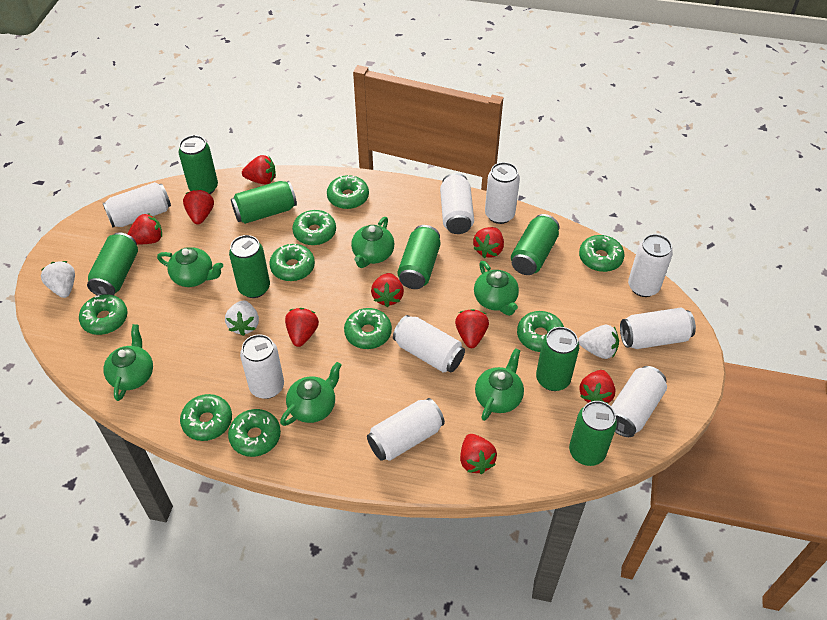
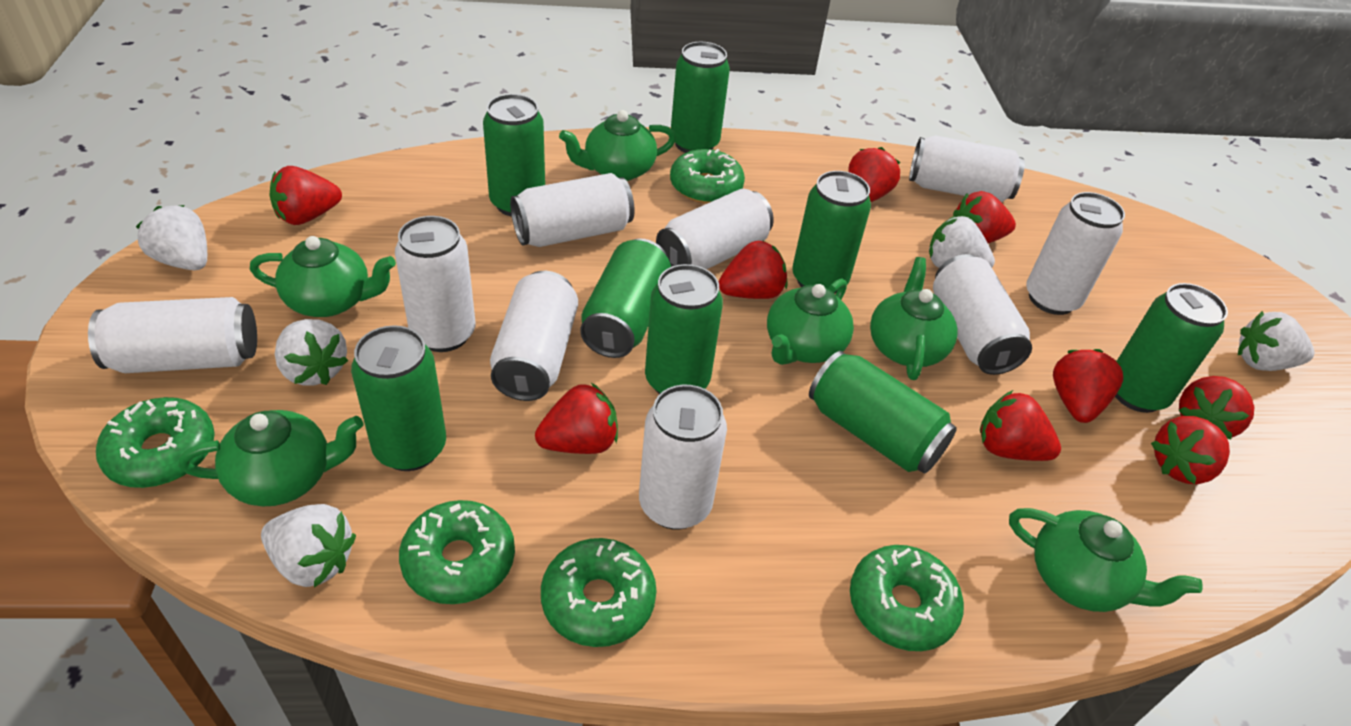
green donut: 9 -> 5
white strawberry: 3 -> 5

